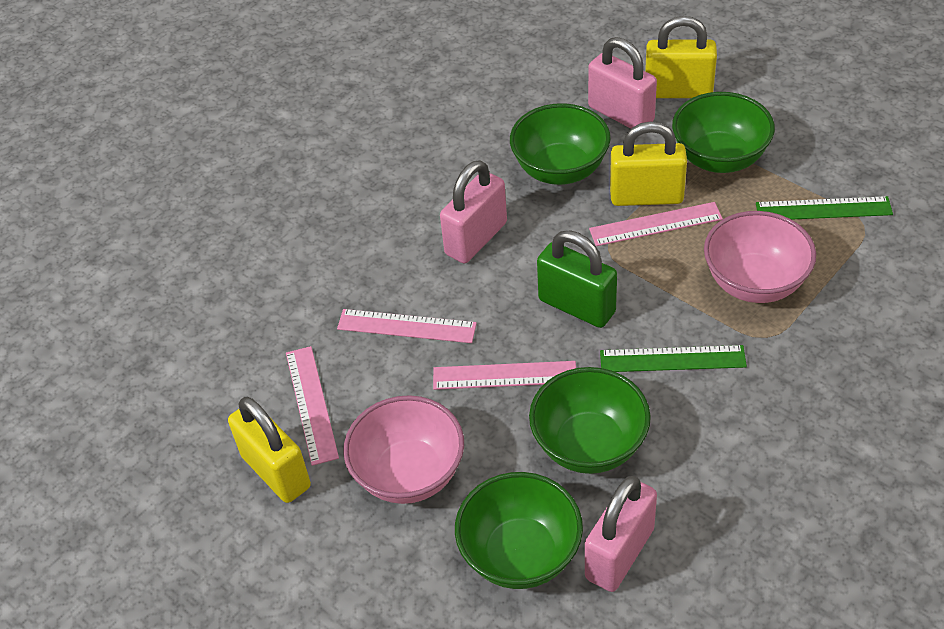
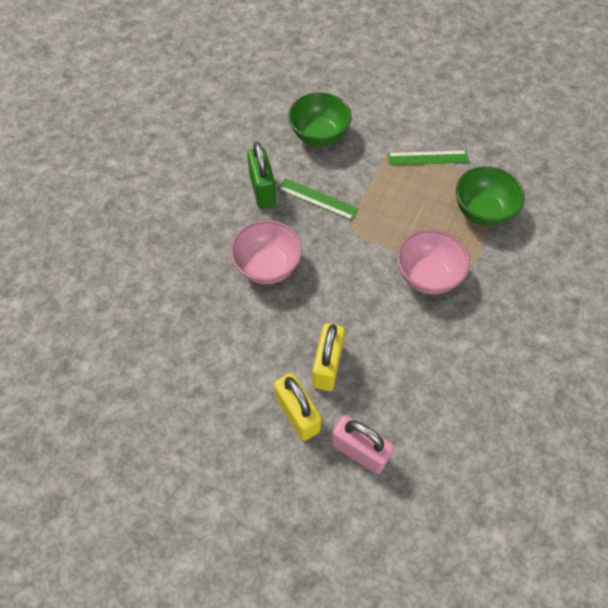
green bowl: 4 -> 2
pink padlock: 3 -> 1
pink ruler: 4 -> 0
yellow padlock: 3 -> 2

